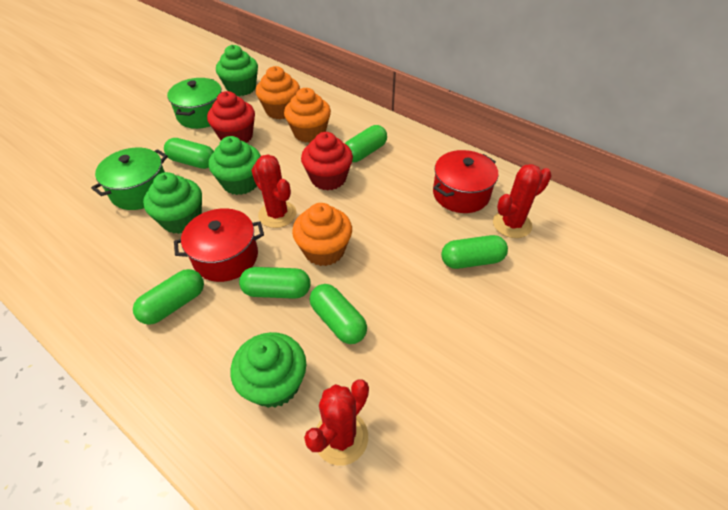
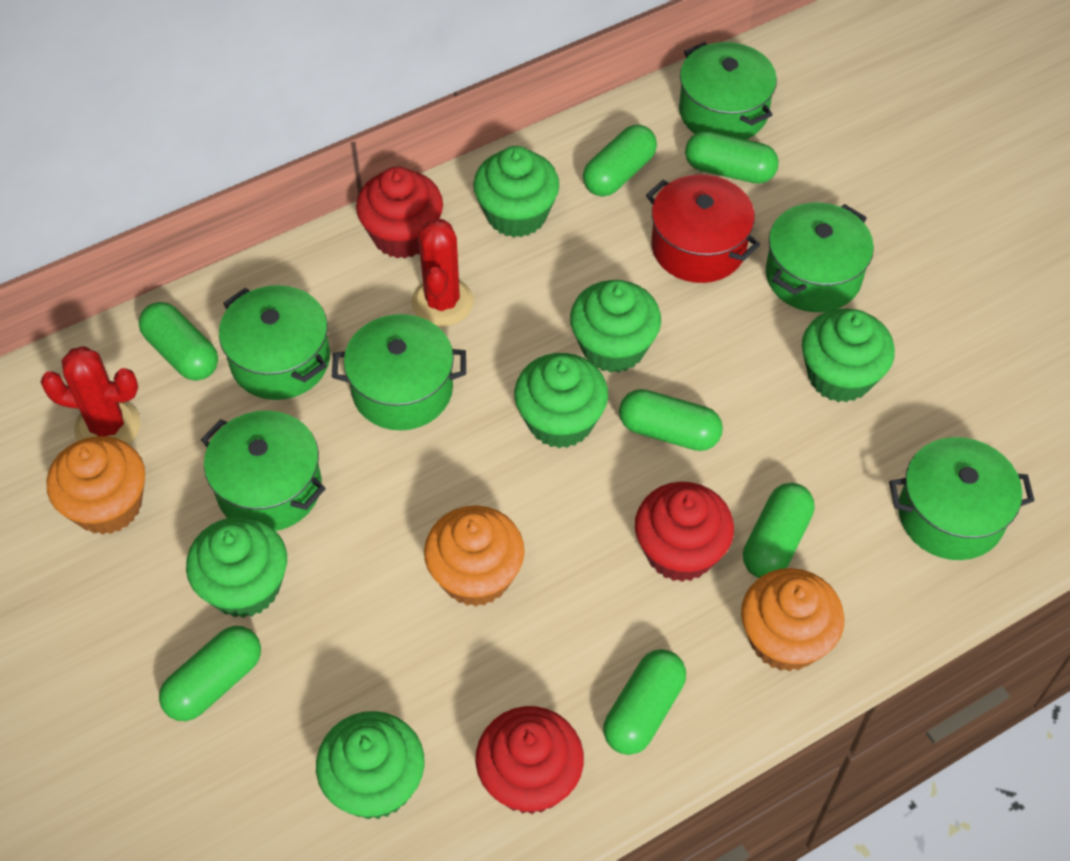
green capsule: 6 -> 7
green cupcake: 4 -> 6
green pot: 2 -> 6
red cactus: 3 -> 2
red cupcake: 2 -> 3
red pot: 2 -> 1

